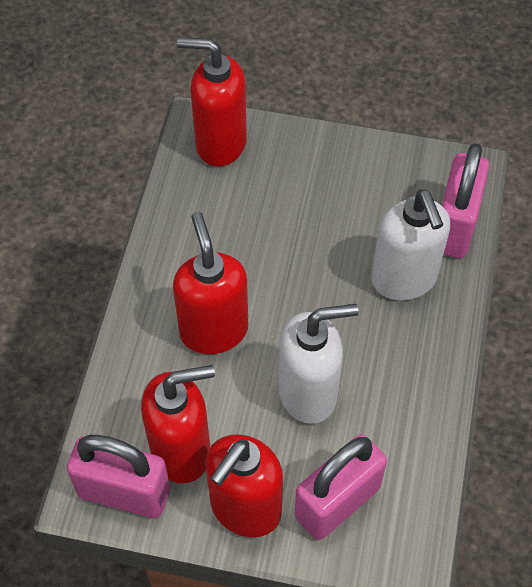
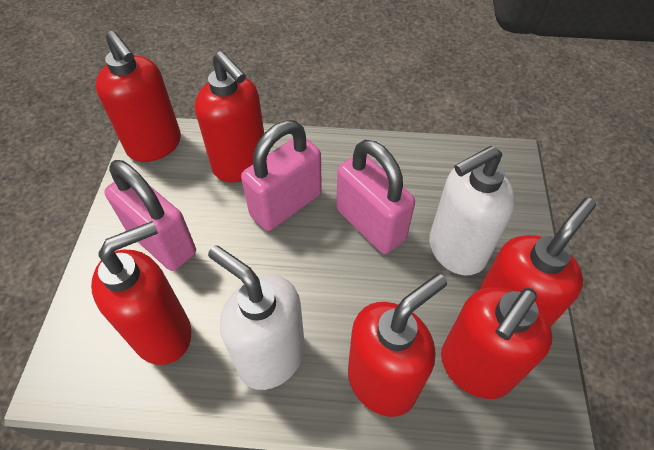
red soap dispenser: 4 -> 6

